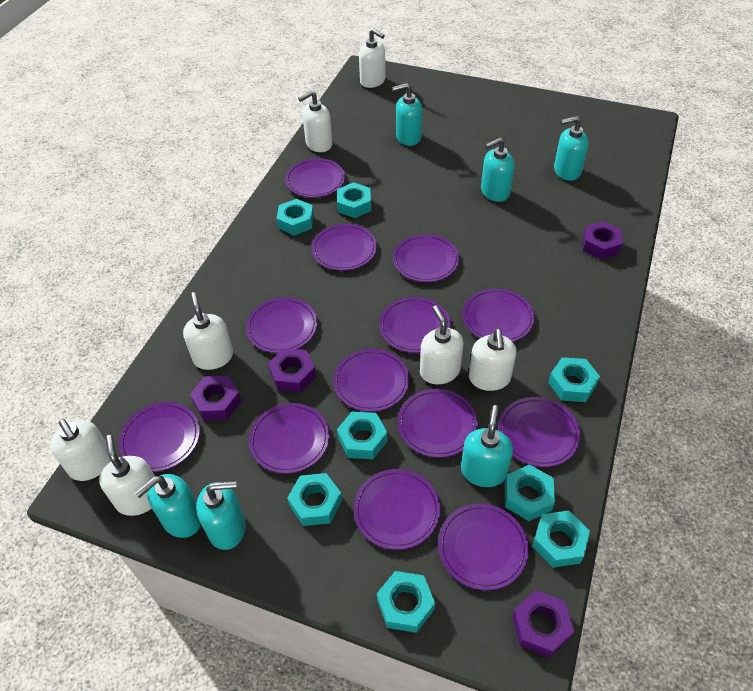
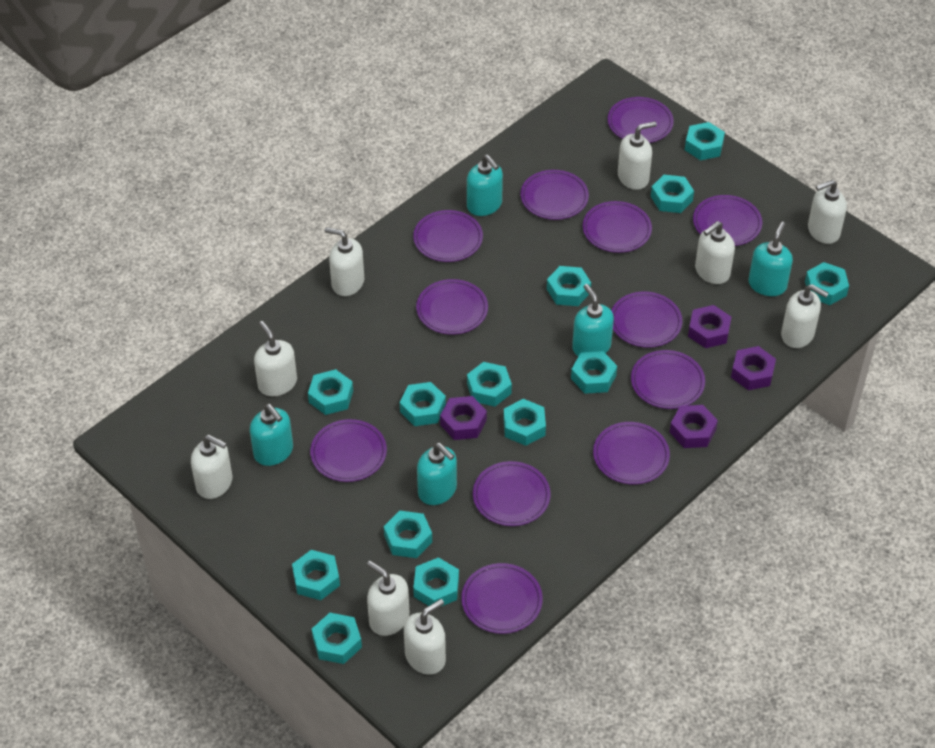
purple plate: 13 -> 12
turquoise nut: 8 -> 13
turquoise soap dispenser: 6 -> 5
white soap dispenser: 7 -> 9

